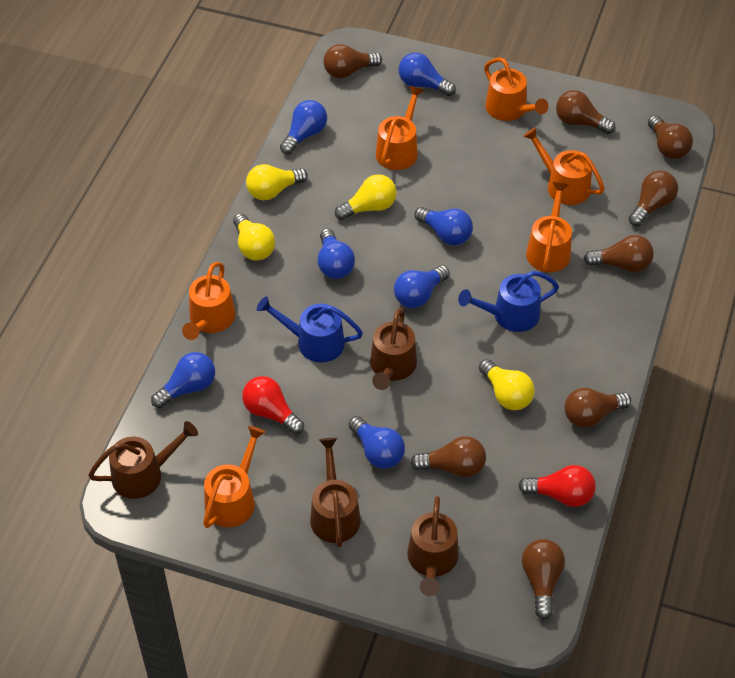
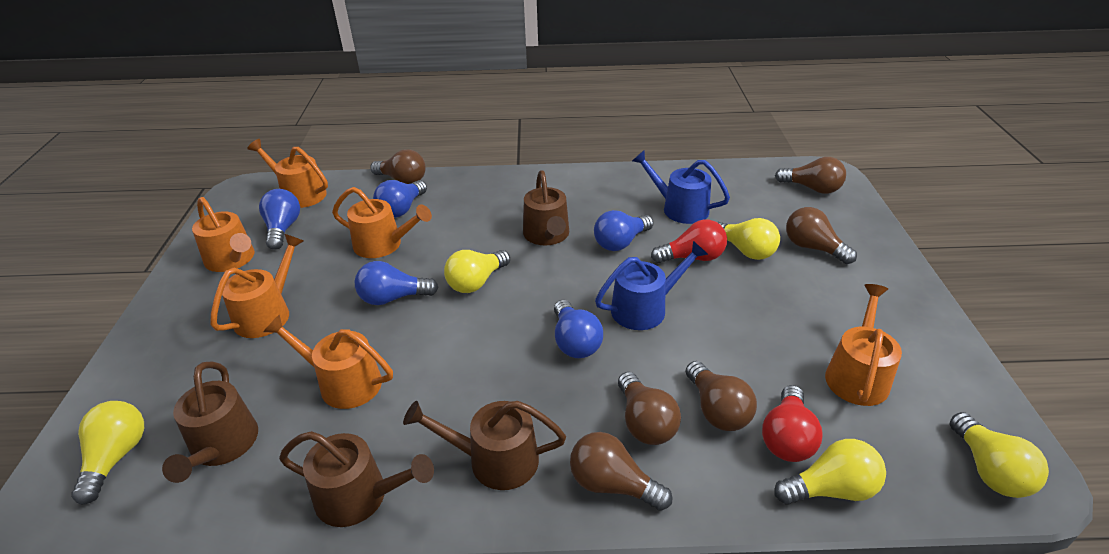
blue light bulb: 7 -> 5
brown light bulb: 8 -> 6
yellow light bulb: 4 -> 5

